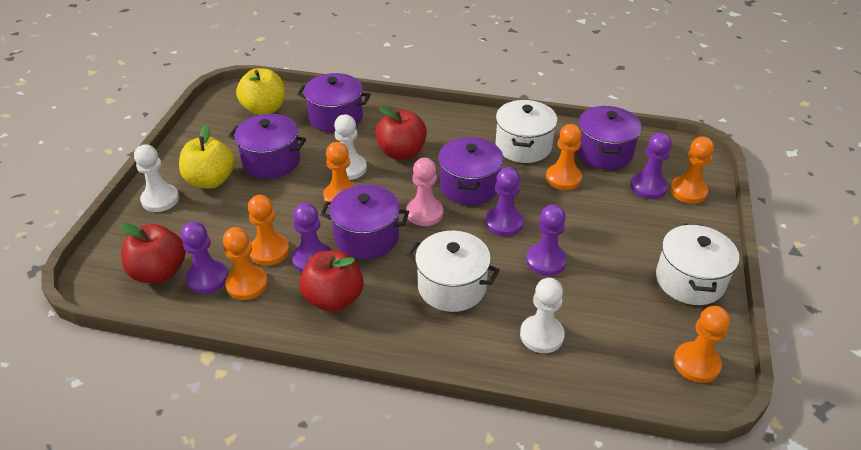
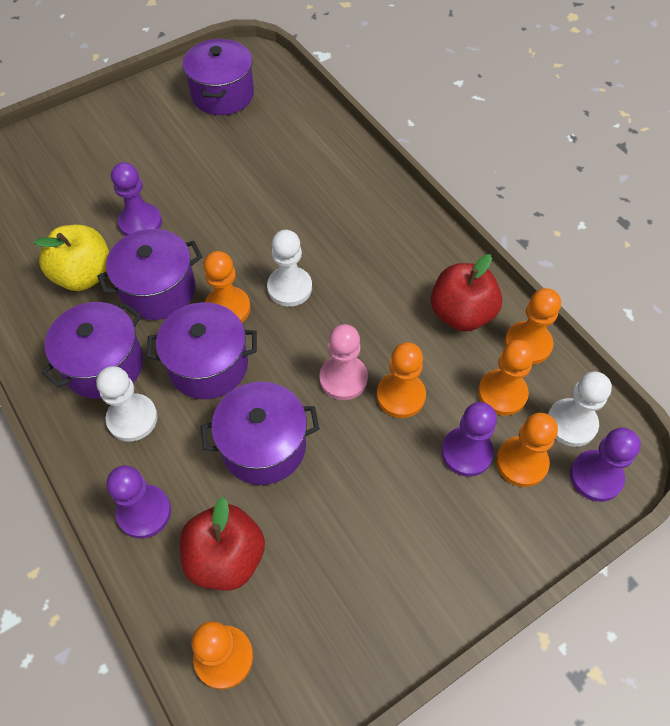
purple pawn: 5 -> 4
red apple: 3 -> 2
white pot: 3 -> 0
yellow apple: 2 -> 1

